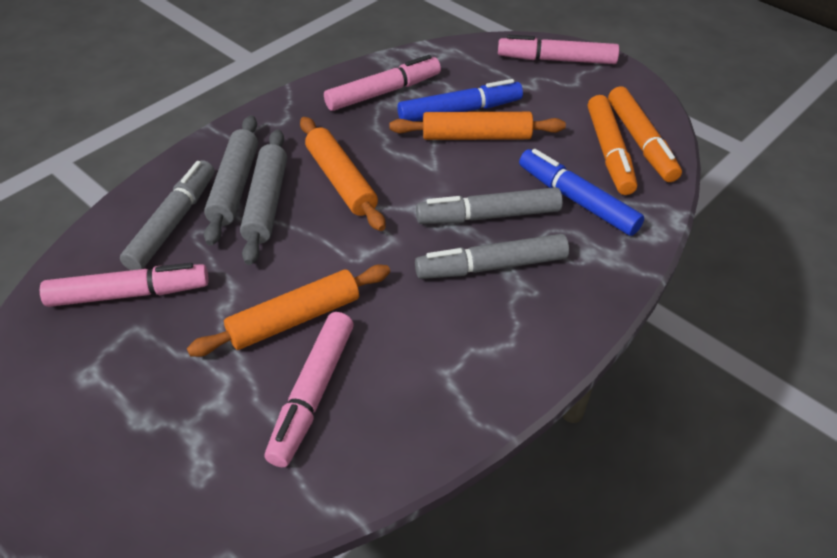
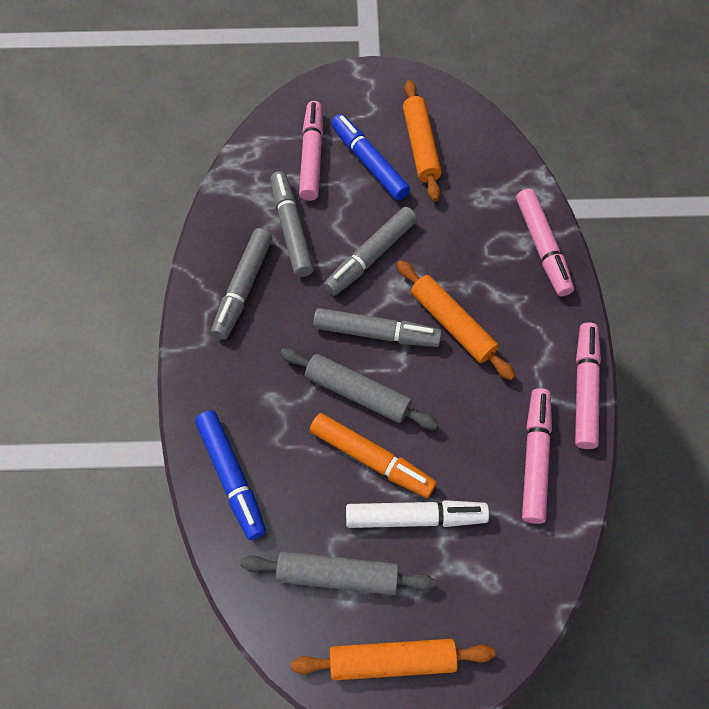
grey marker: 3 -> 4
orange marker: 2 -> 1
white marker: 0 -> 1

